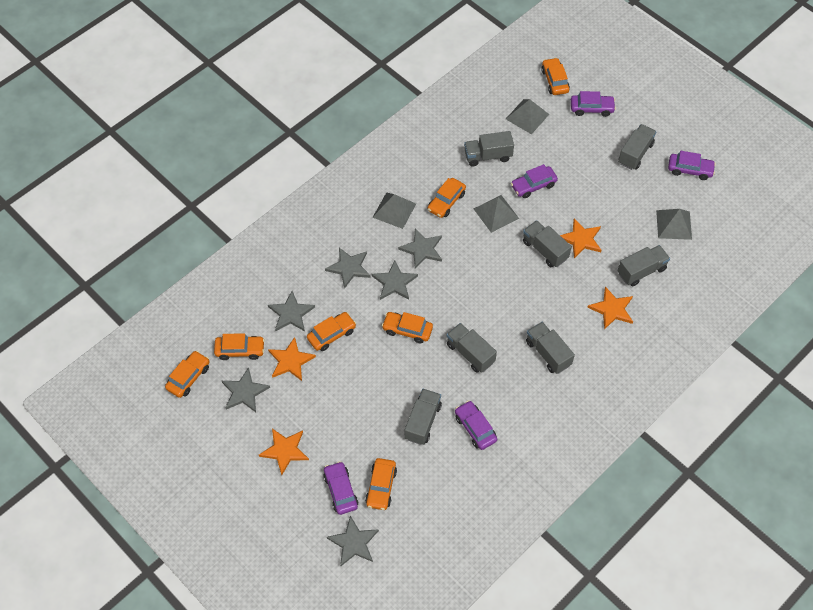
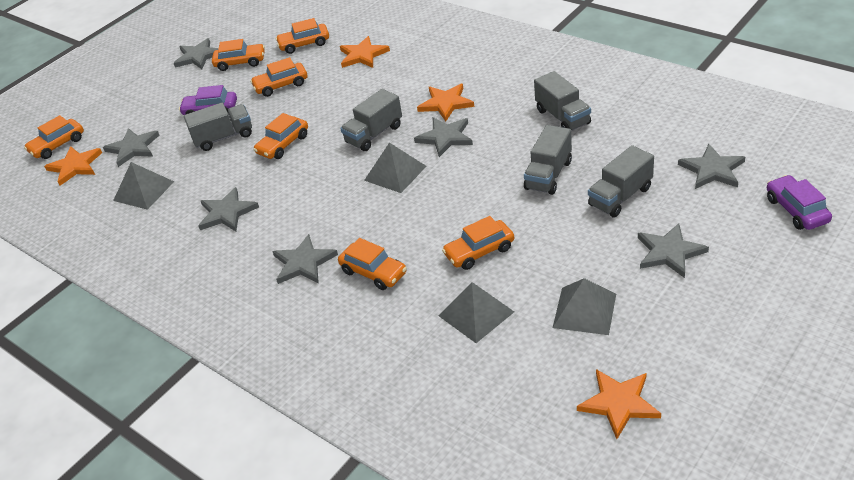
grey star: 6 -> 7
grey truck: 7 -> 5
purple car: 5 -> 2

